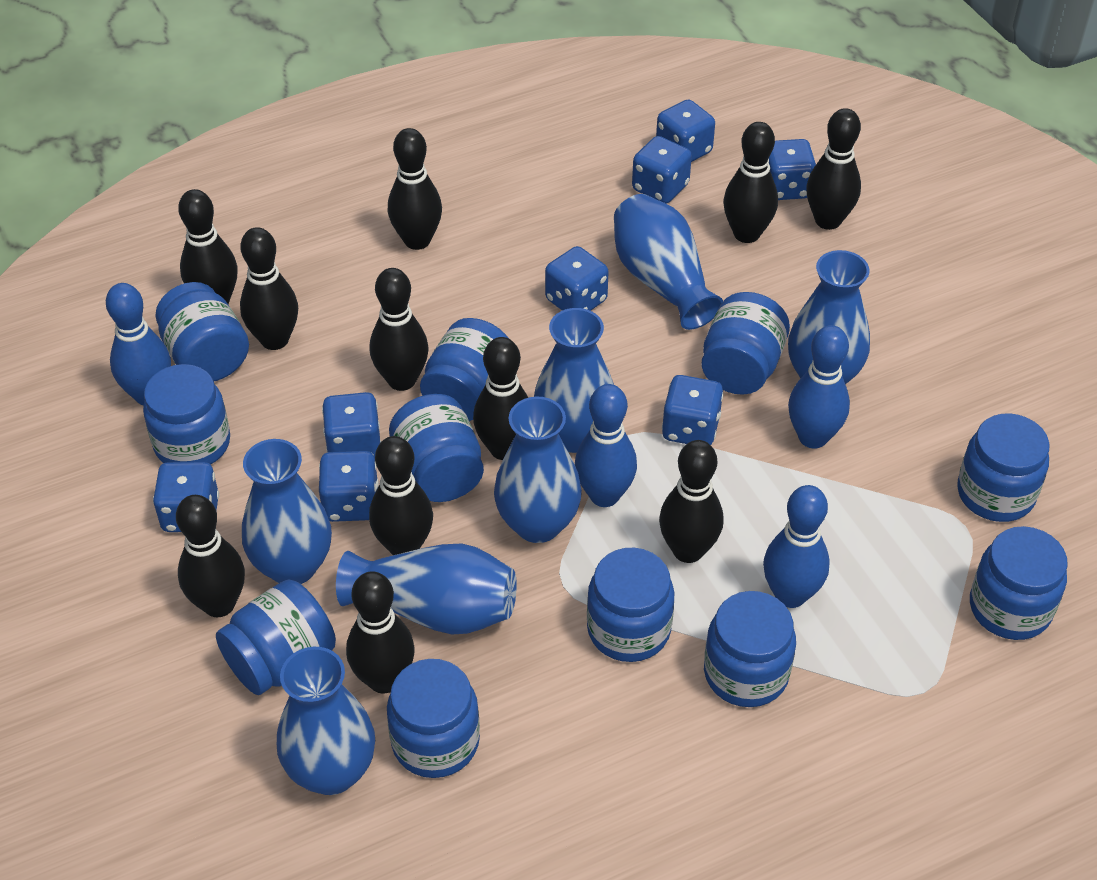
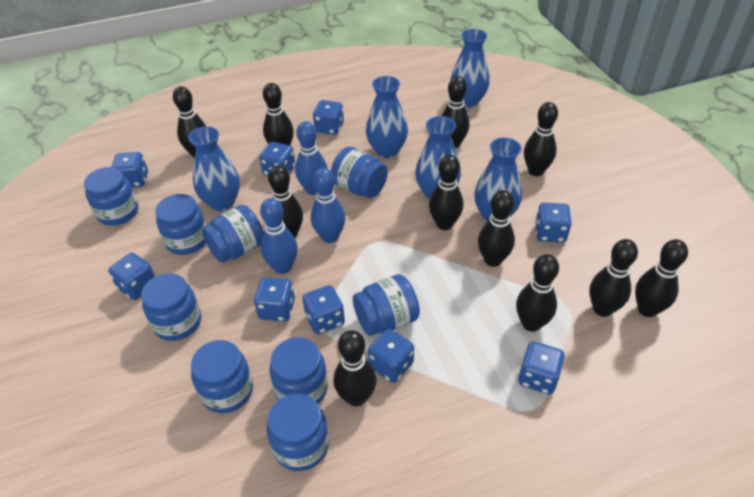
blue bowling pin: 4 -> 3
blue dice: 8 -> 9
blue jar: 11 -> 9
blue vase: 7 -> 5

